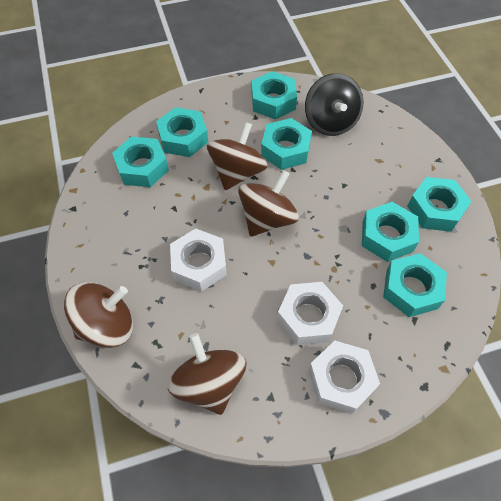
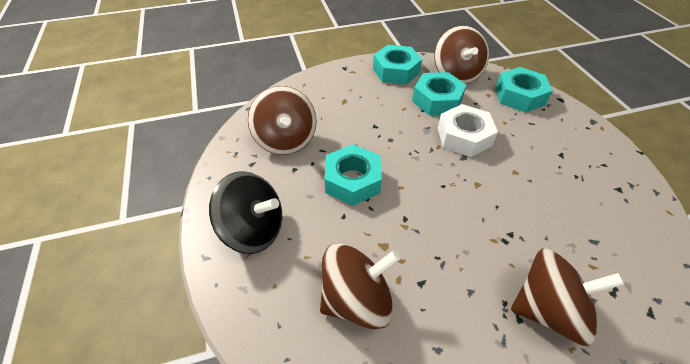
turquoise nut: 7 -> 4
white nut: 3 -> 1

